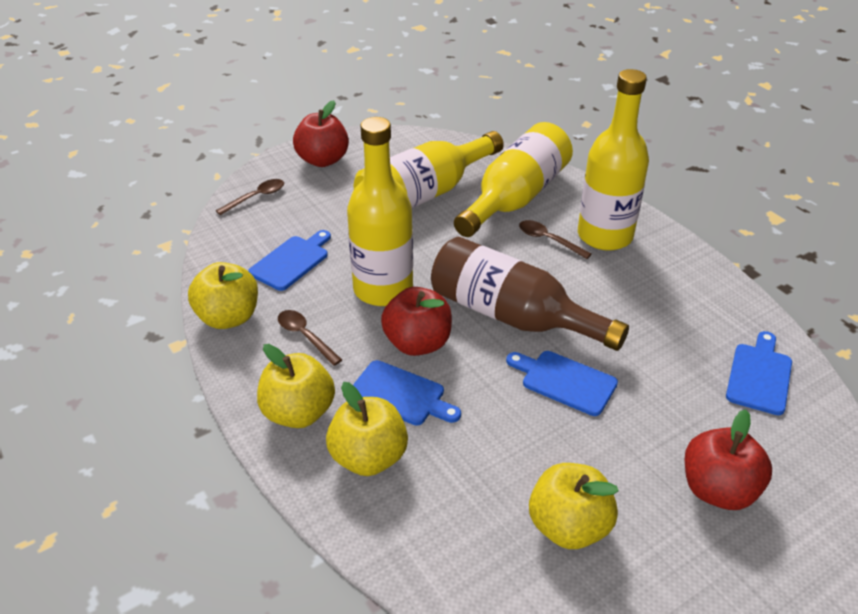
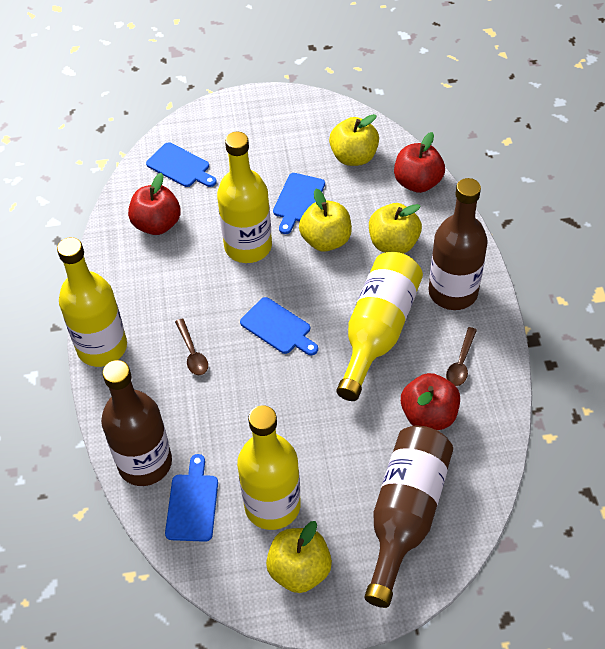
brown bottle: 1 -> 3
brown spoon: 3 -> 2

